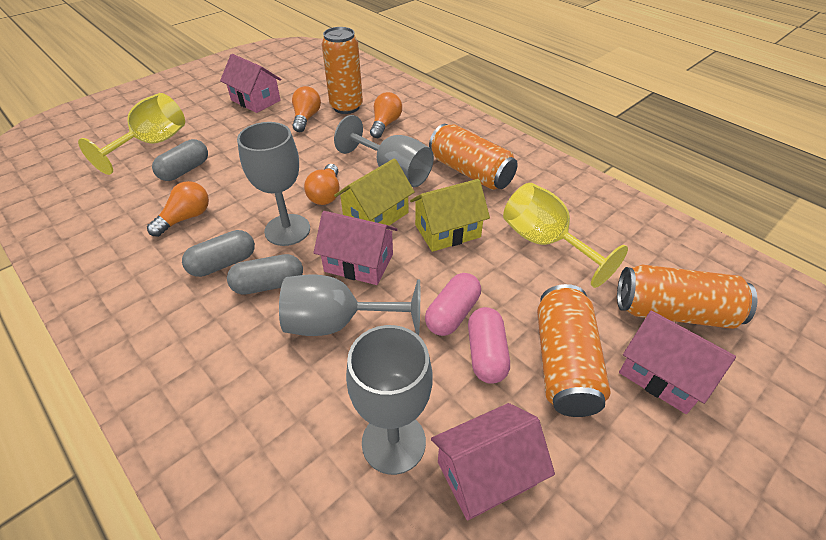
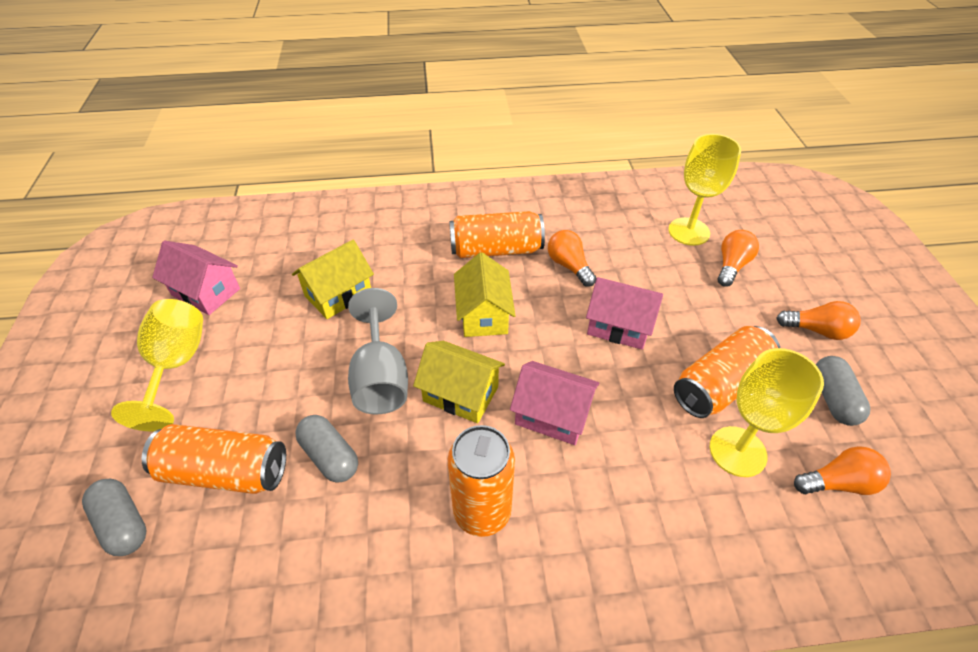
grey goblet: 4 -> 1
pink capsule: 2 -> 0
pink house: 4 -> 3
yellow goblet: 2 -> 3
yellow house: 2 -> 3

